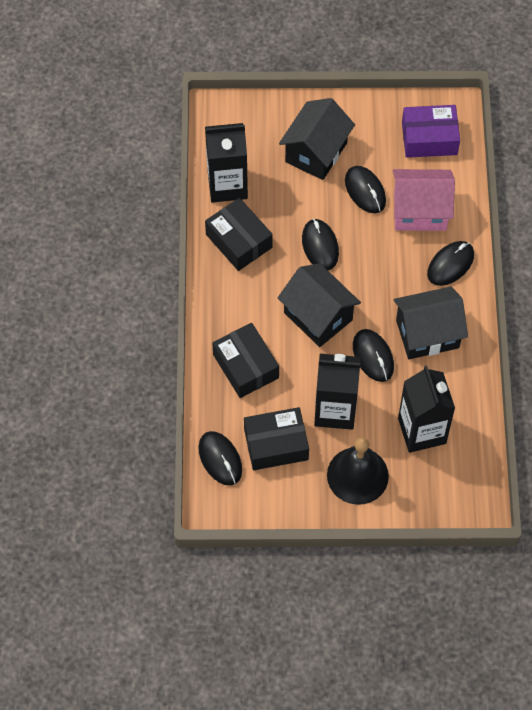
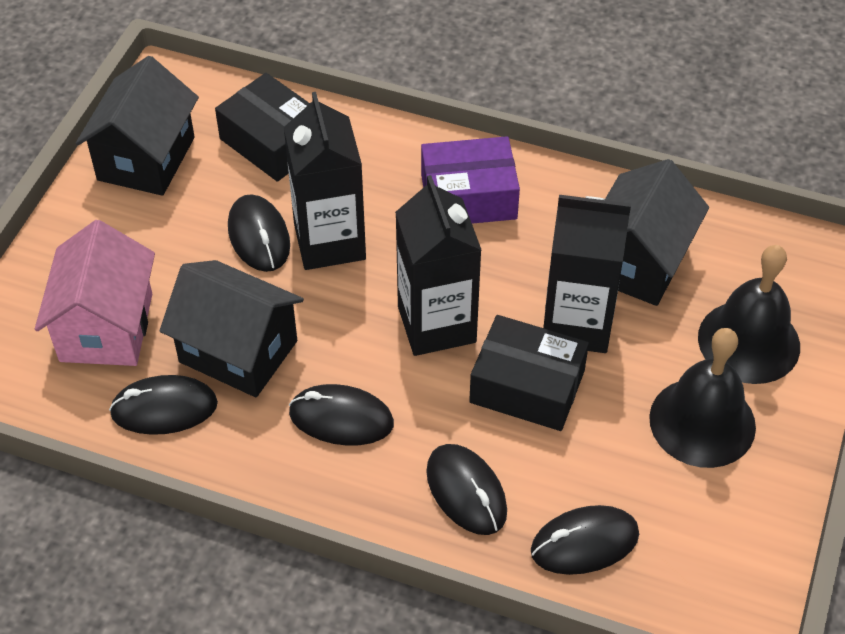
black bell: 1 -> 2
black box: 3 -> 2

